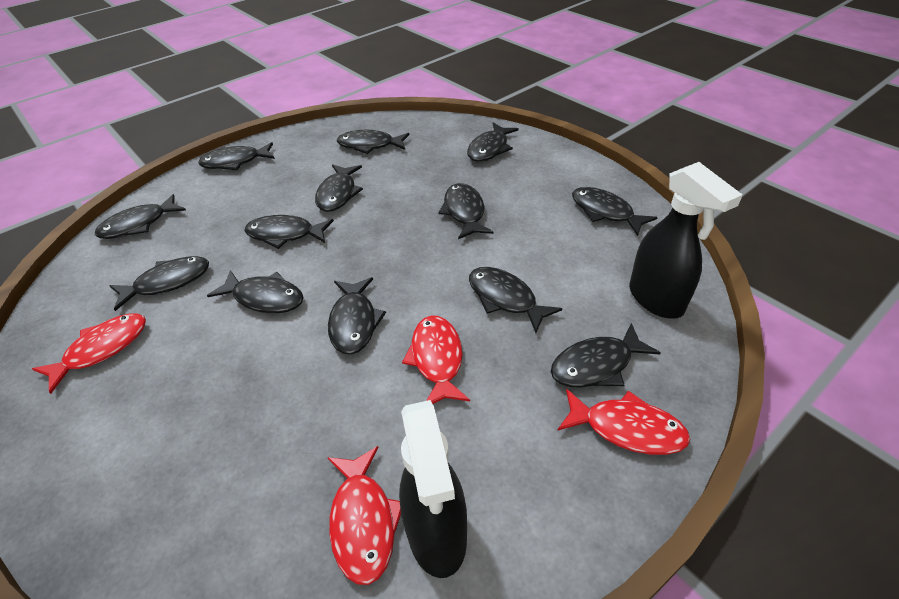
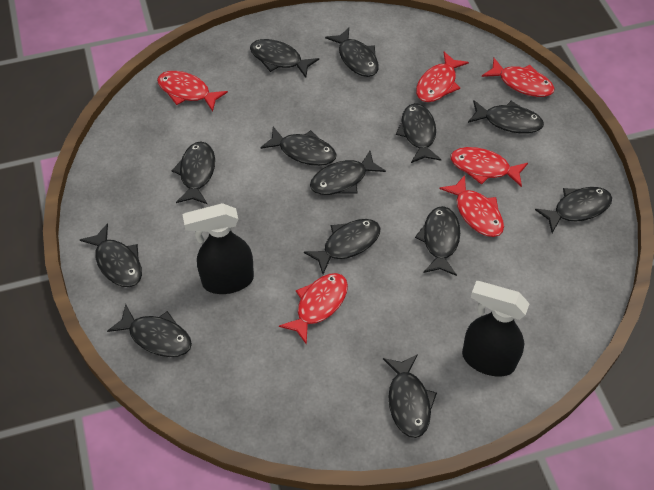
red fish: 4 -> 6

